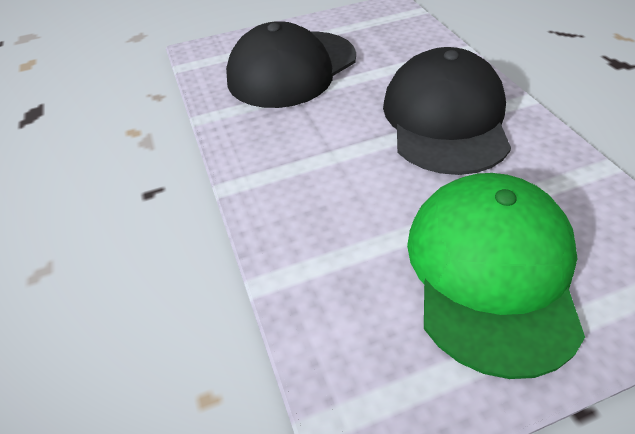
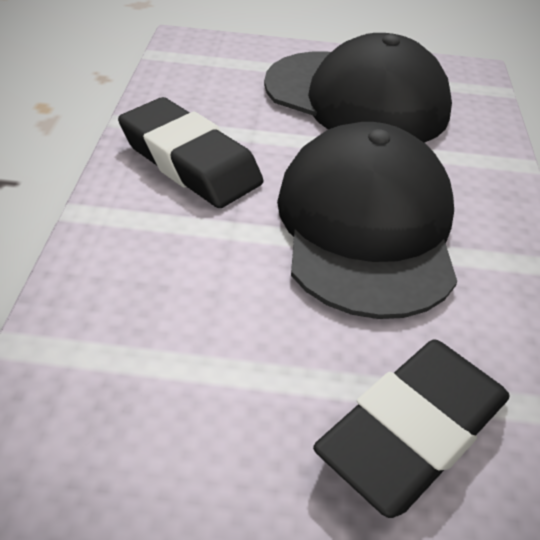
black eraser: 0 -> 2
green cap: 1 -> 0

